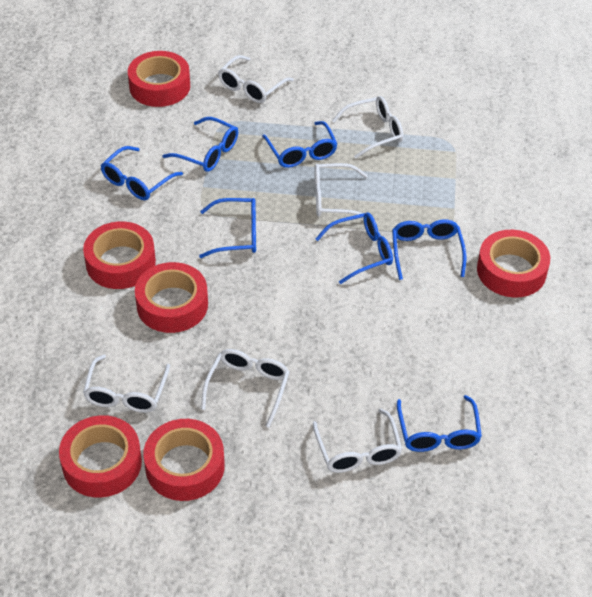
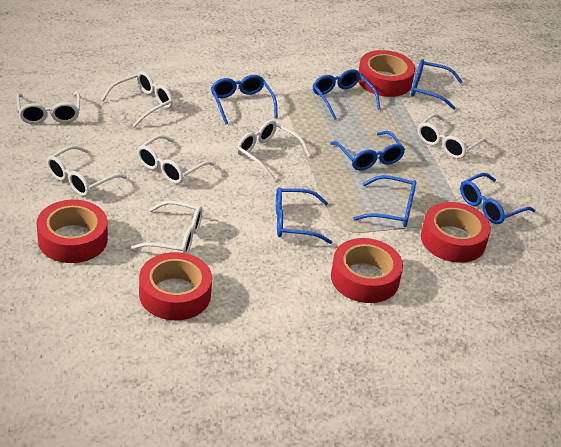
red tape: 6 -> 5
white glasses: 6 -> 7

